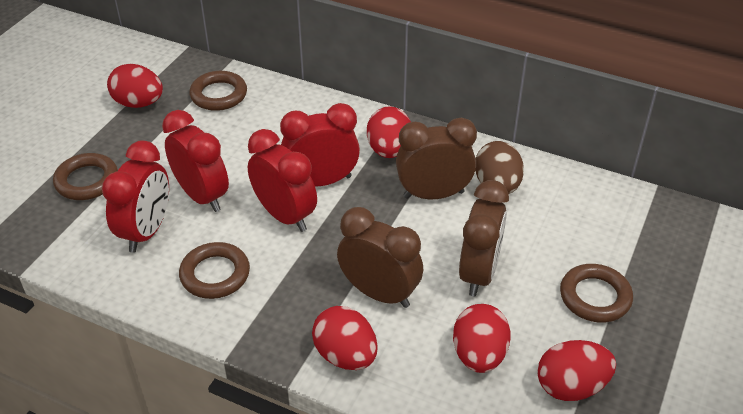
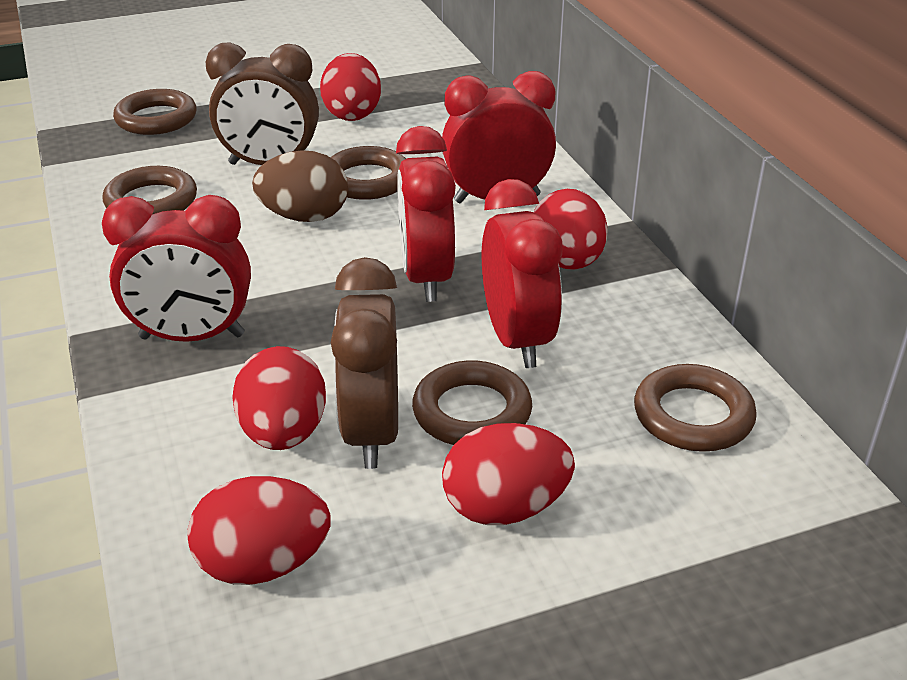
brown clock: 3 -> 2
brown ring: 4 -> 5

